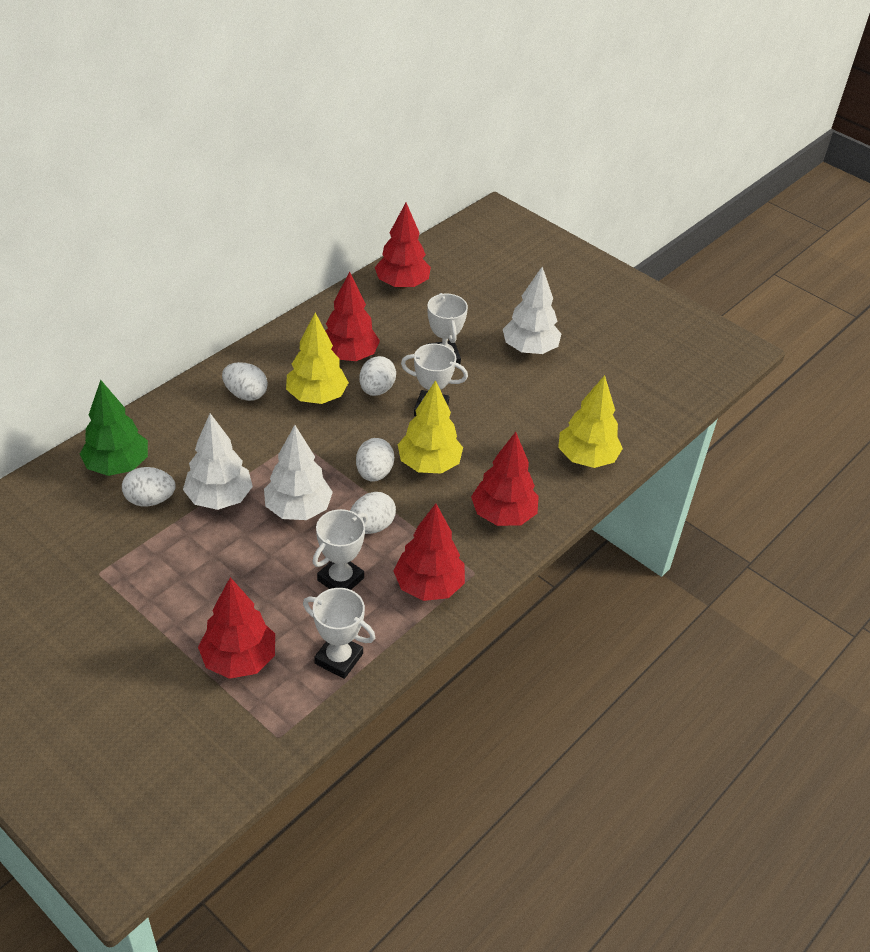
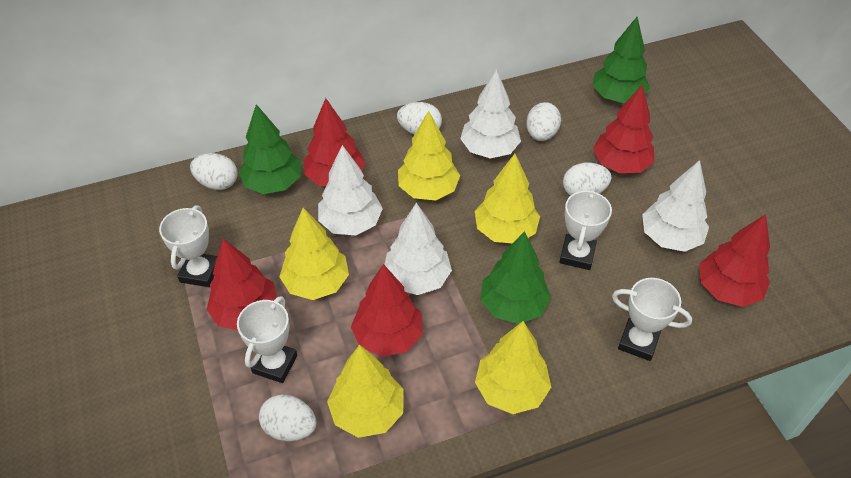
green tree: 1 -> 3
white tree: 3 -> 4
yellow tree: 3 -> 5

